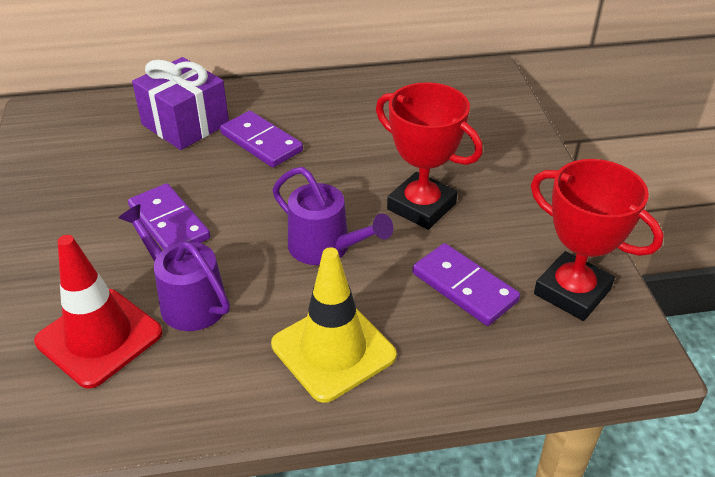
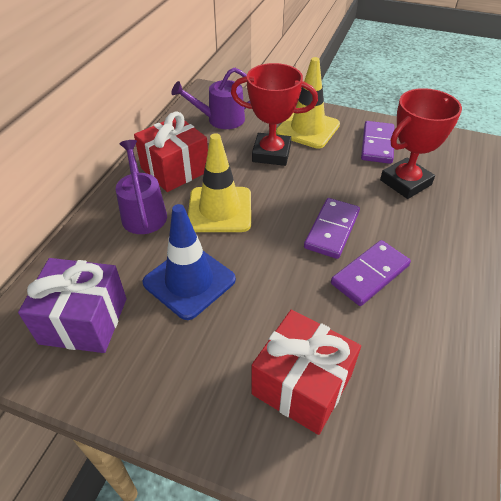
blue traffic cone: 0 -> 1
red gift: 0 -> 2
red traffic cone: 1 -> 0
yellow traffic cone: 1 -> 2

